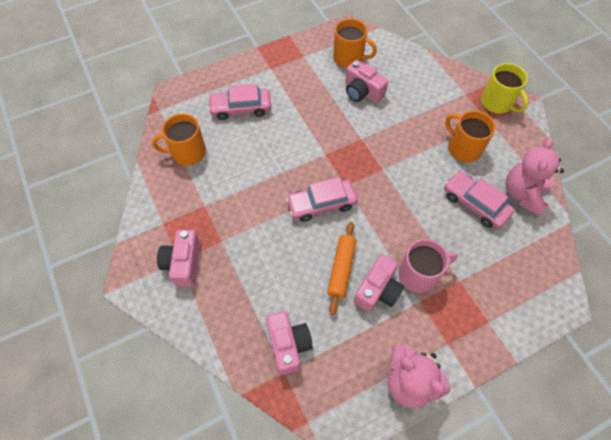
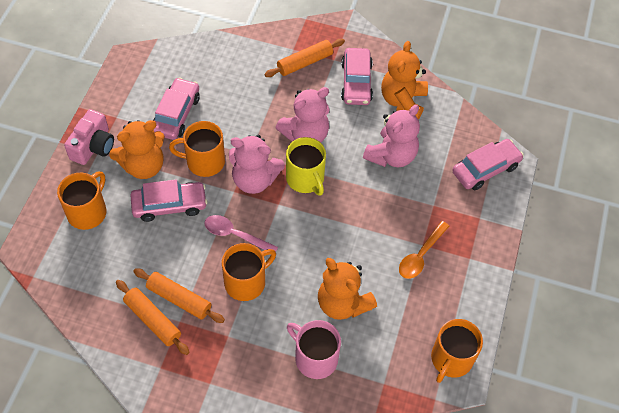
orange mug: 3 -> 4
orange rolling pin: 1 -> 3
orange spoon: 0 -> 1
orange teddy bear: 0 -> 3
pink camera: 4 -> 1
pink car: 3 -> 4
pink spoon: 0 -> 1
pink teddy bear: 2 -> 3

